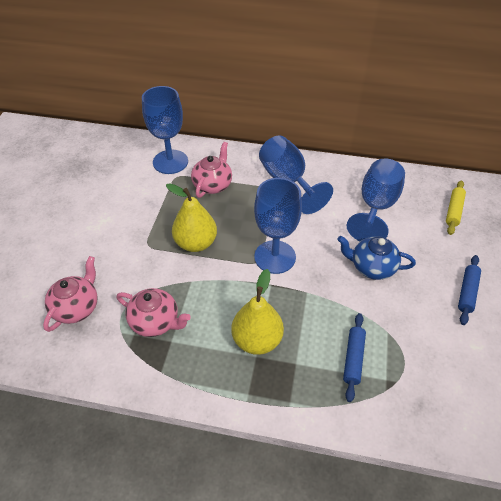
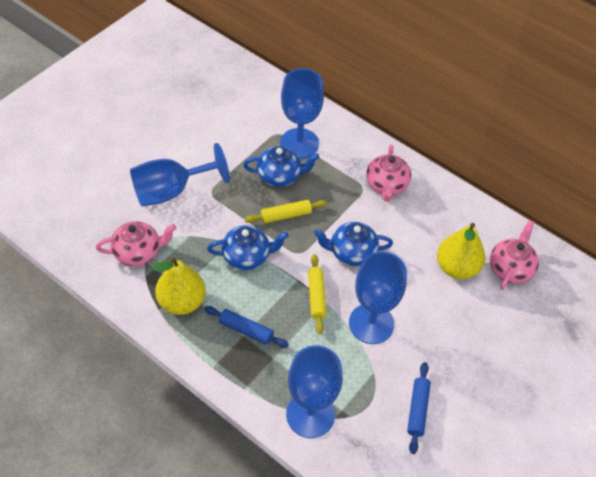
blue teapot: 1 -> 3
yellow rolling pin: 1 -> 2

